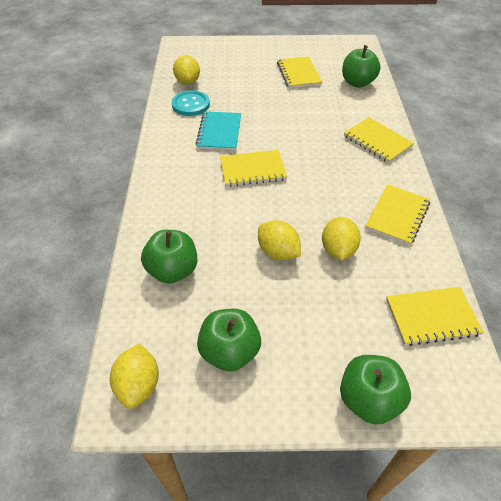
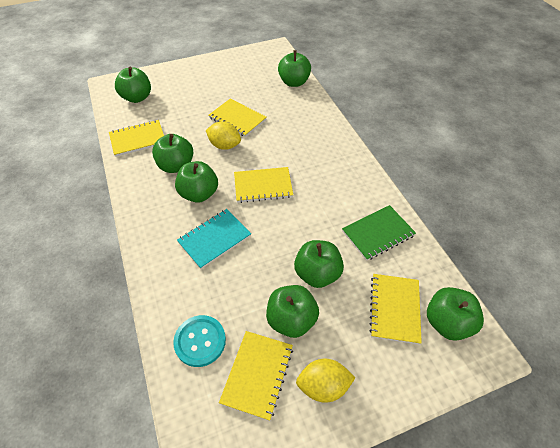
green apple: 4 -> 7
green notebook: 0 -> 1
yellow lemon: 4 -> 2

